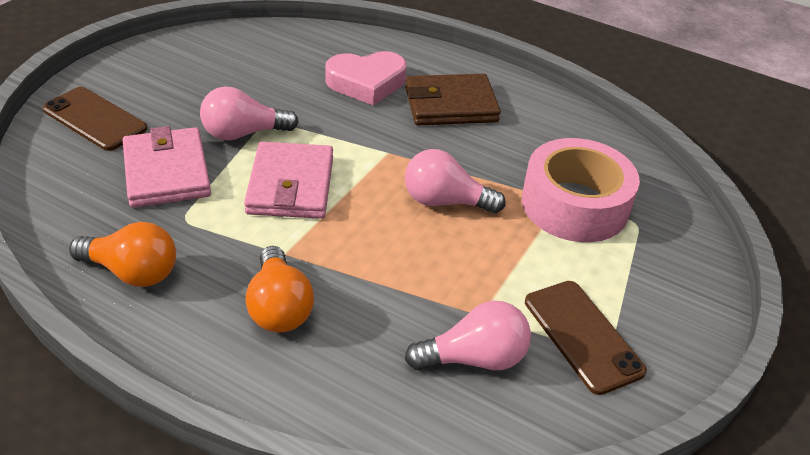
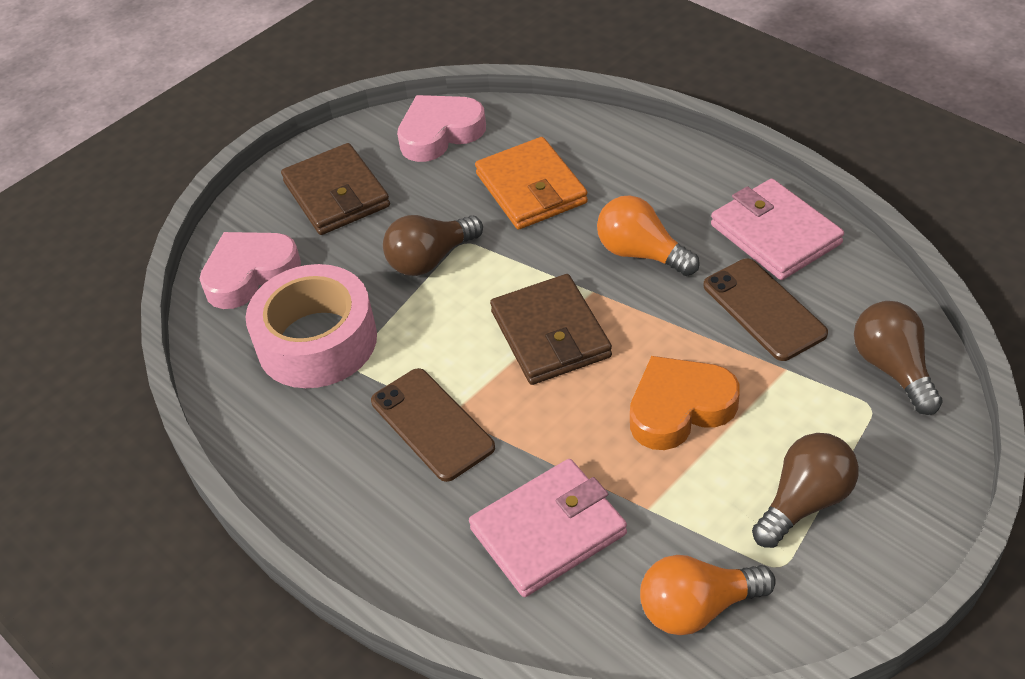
brown light bulb: 0 -> 3
brown wallet: 1 -> 2
orange heart: 0 -> 1
orange wallet: 0 -> 1
pink heart: 1 -> 2
pink light bulb: 3 -> 0

